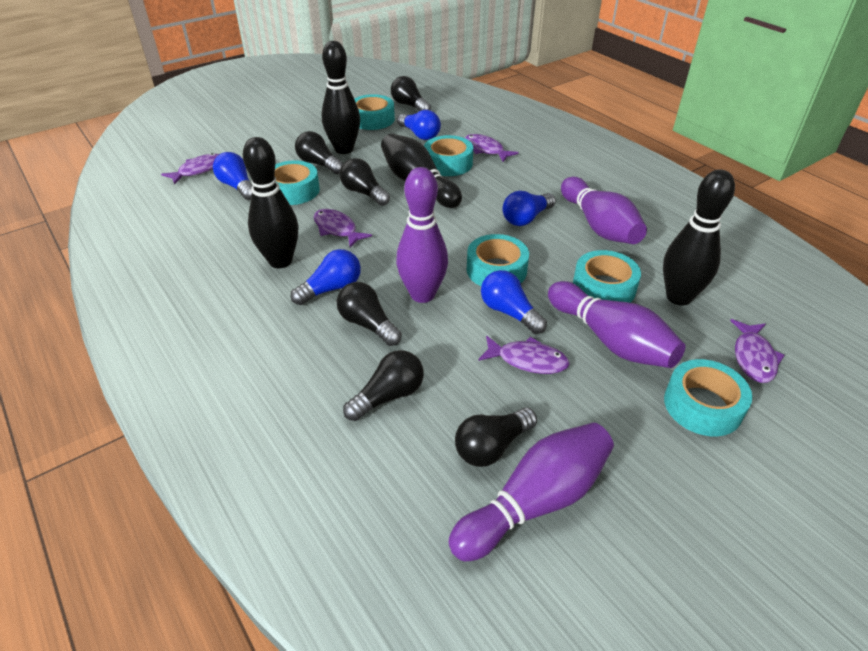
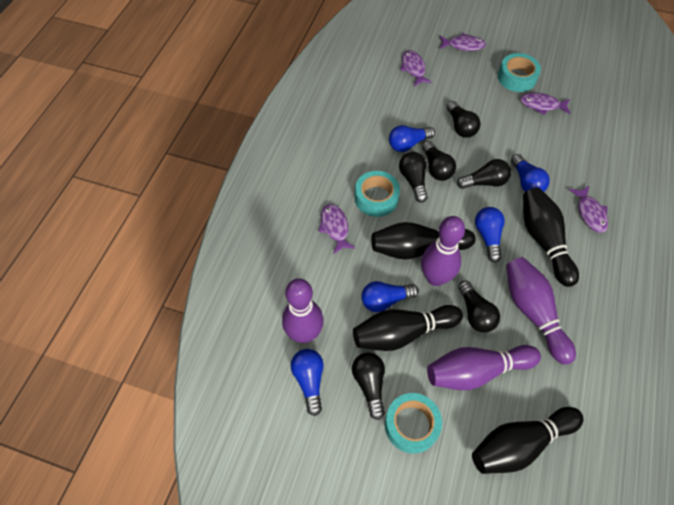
turquoise tape: 6 -> 3

